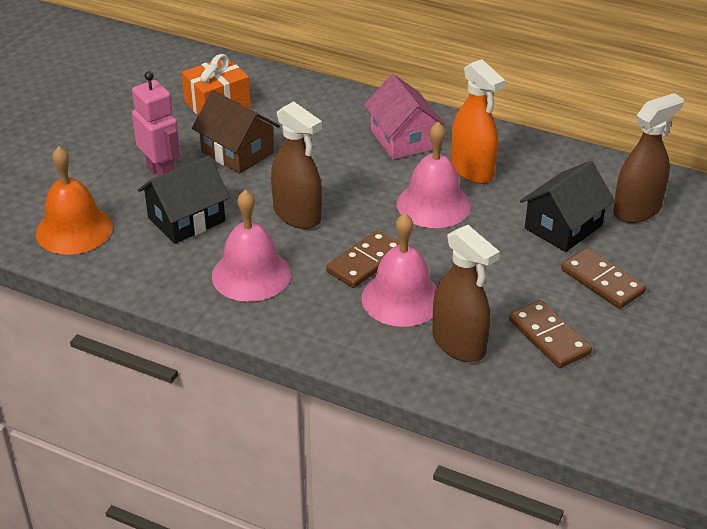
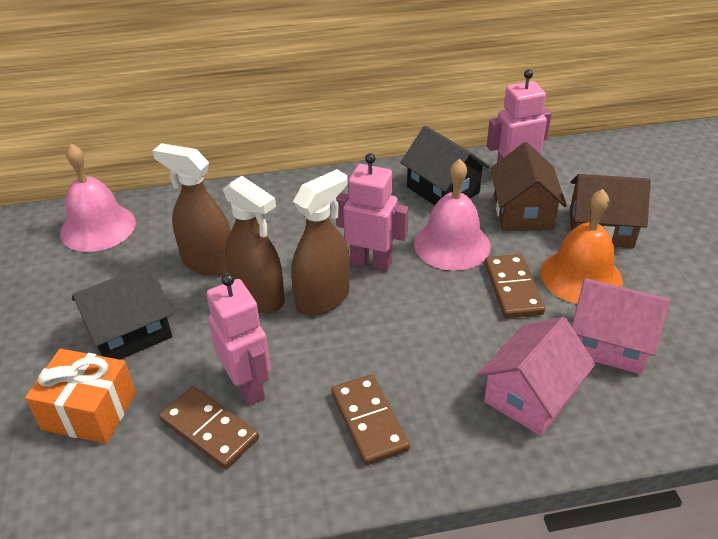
brown house: 1 -> 2
orange spray bottle: 1 -> 0
pink bell: 3 -> 2
pink house: 1 -> 2
pink robot: 1 -> 3

